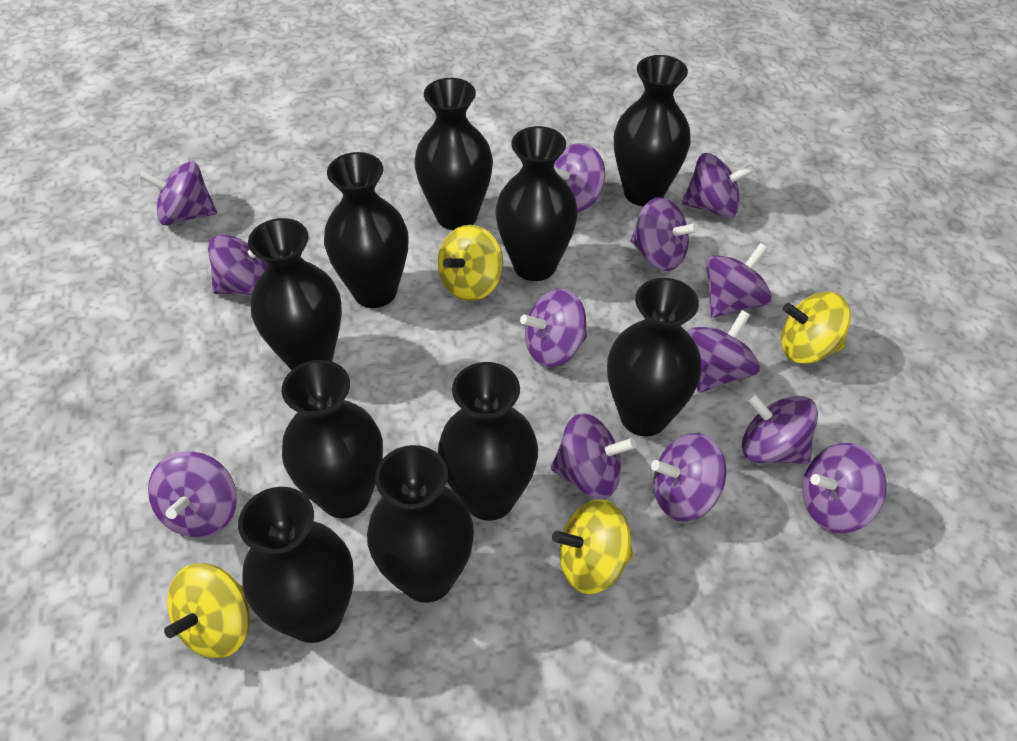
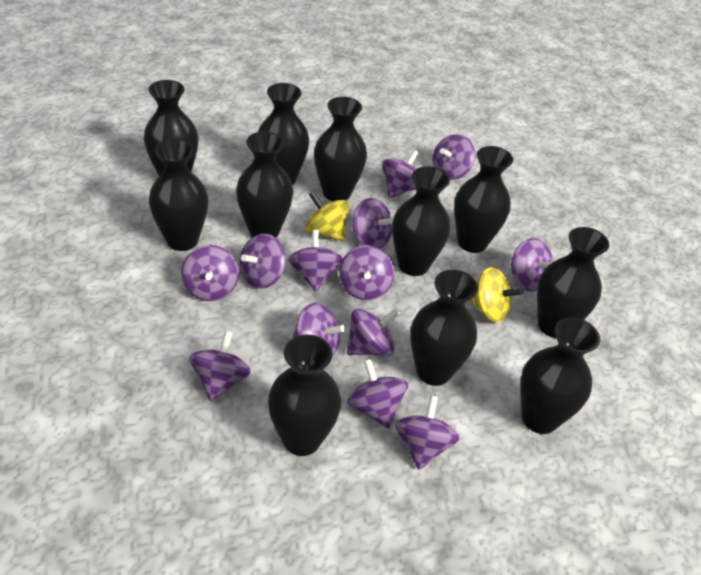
black vase: 10 -> 11
yellow spinning top: 4 -> 2

